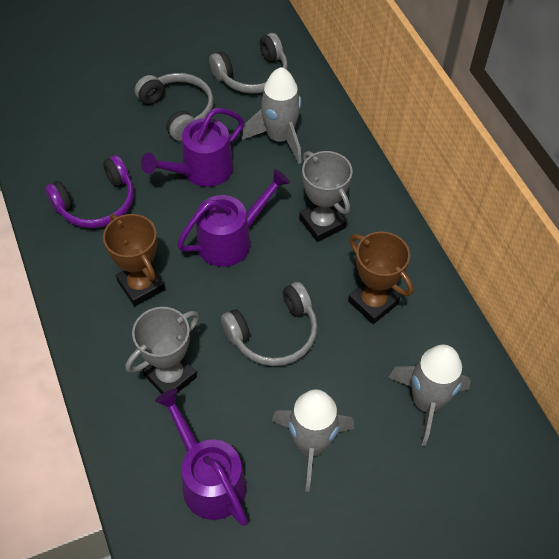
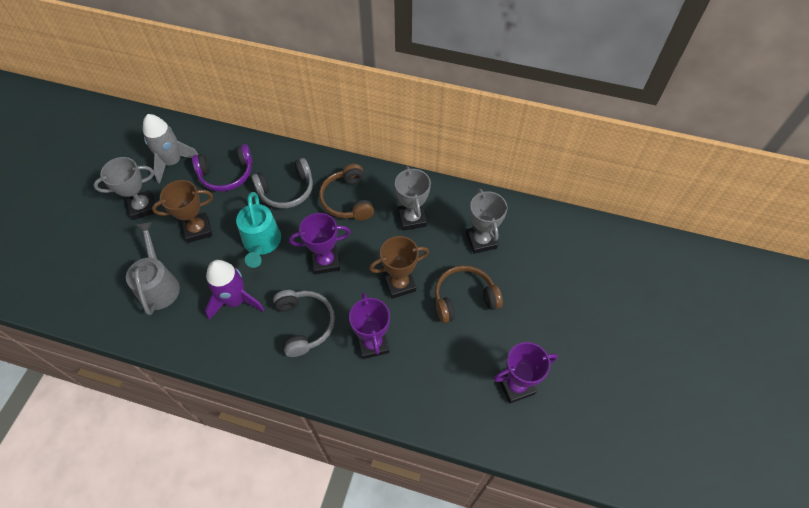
brown headphones: 0 -> 2
grey headphones: 3 -> 2
grey rocket: 3 -> 1
grey trophy: 2 -> 3
grey watering can: 0 -> 1
purple rocket: 0 -> 1
purple trophy: 0 -> 3
purple watering can: 3 -> 0
turquoise watering can: 0 -> 1

